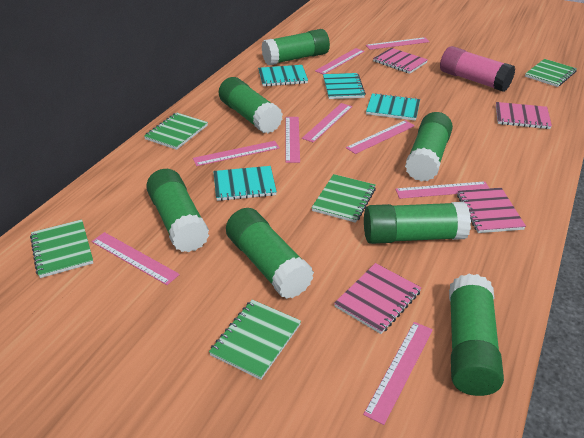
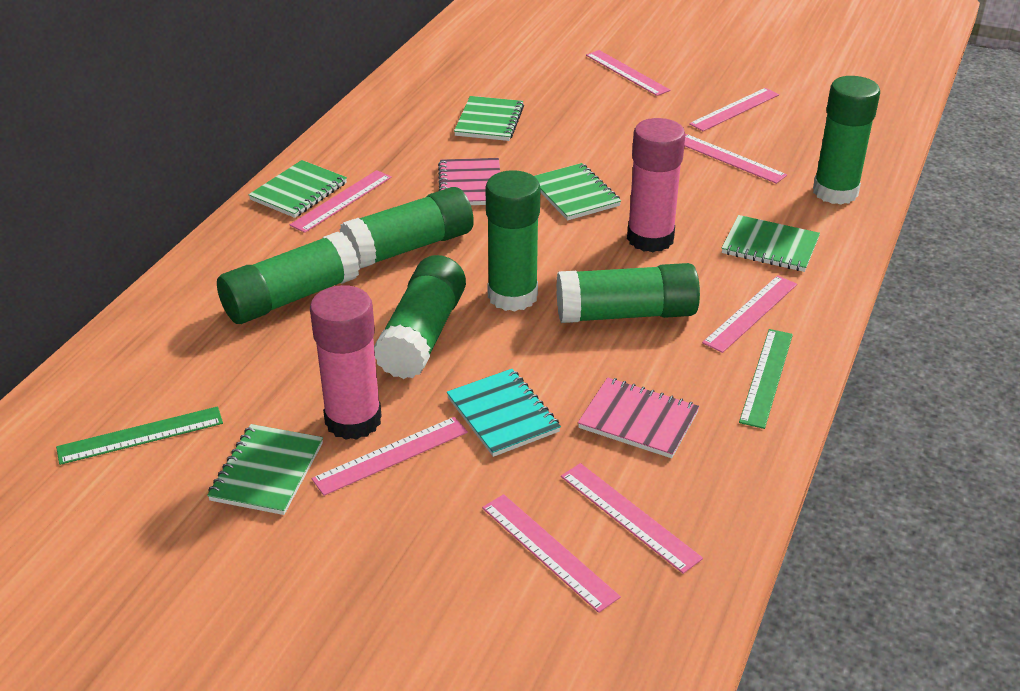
green glue stick: 7 -> 6
green ruler: 0 -> 2
pink glue stick: 1 -> 2
pink notebook: 4 -> 2
pink ruler: 9 -> 8
turquoise notebook: 4 -> 1

